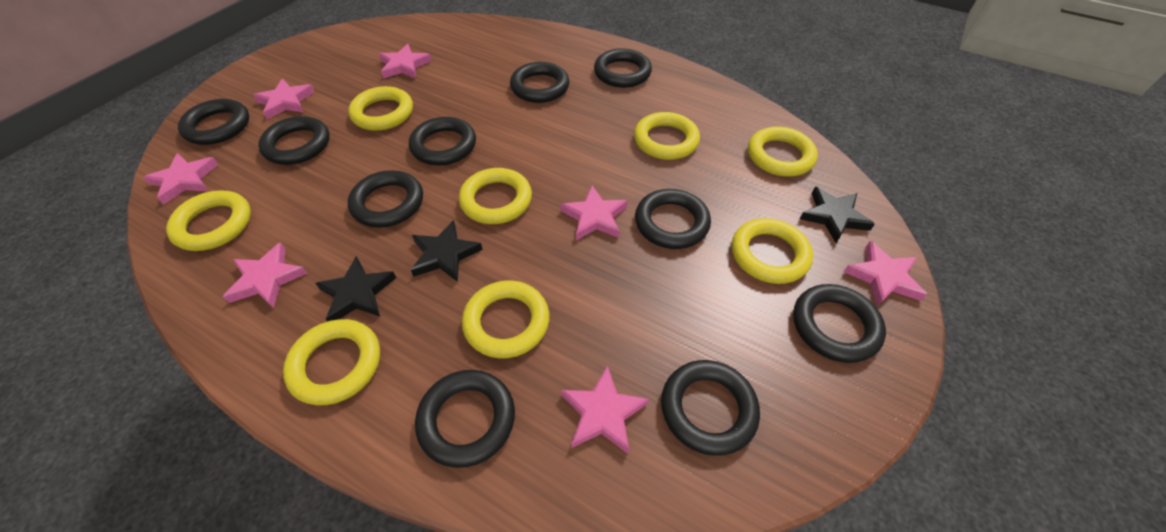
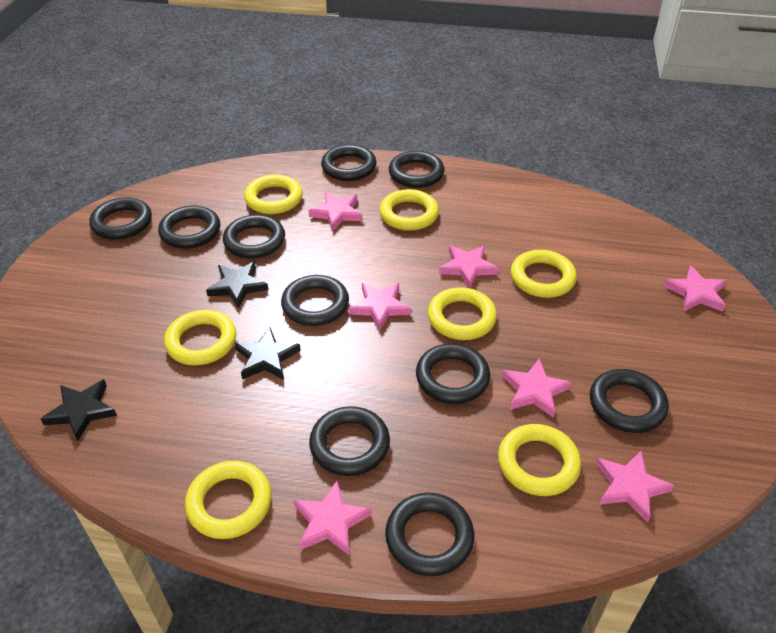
yellow ring: 8 -> 7

